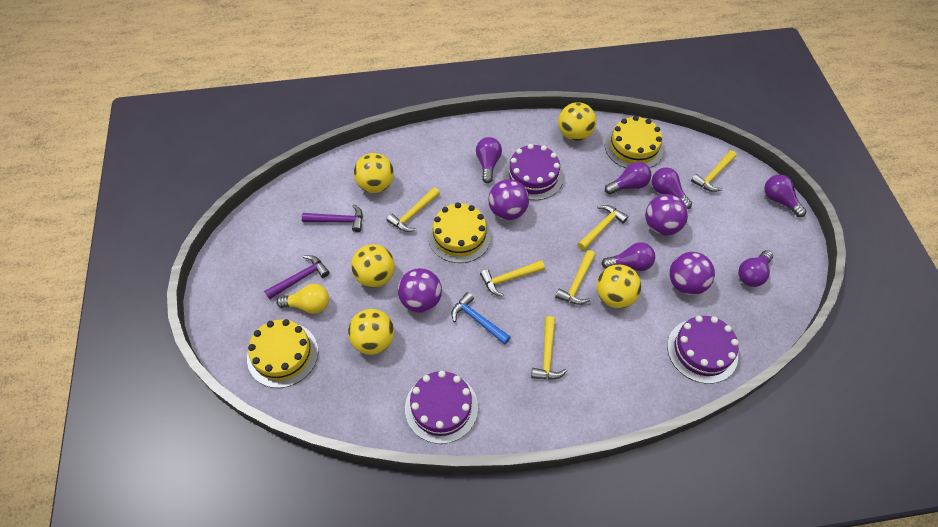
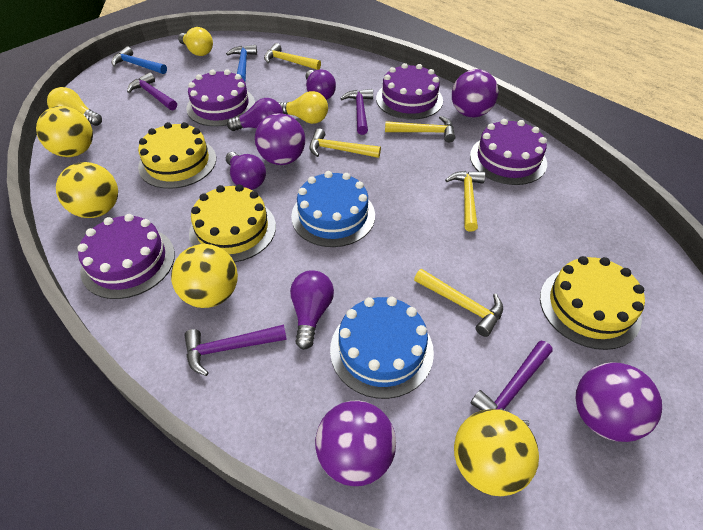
blue cake: 0 -> 2
blue hammer: 1 -> 2
purple cake: 3 -> 4
purple hammer: 2 -> 4
purple light bulb: 6 -> 4
yellow ball: 5 -> 4
yellow hammer: 6 -> 5
yellow light bulb: 1 -> 3

